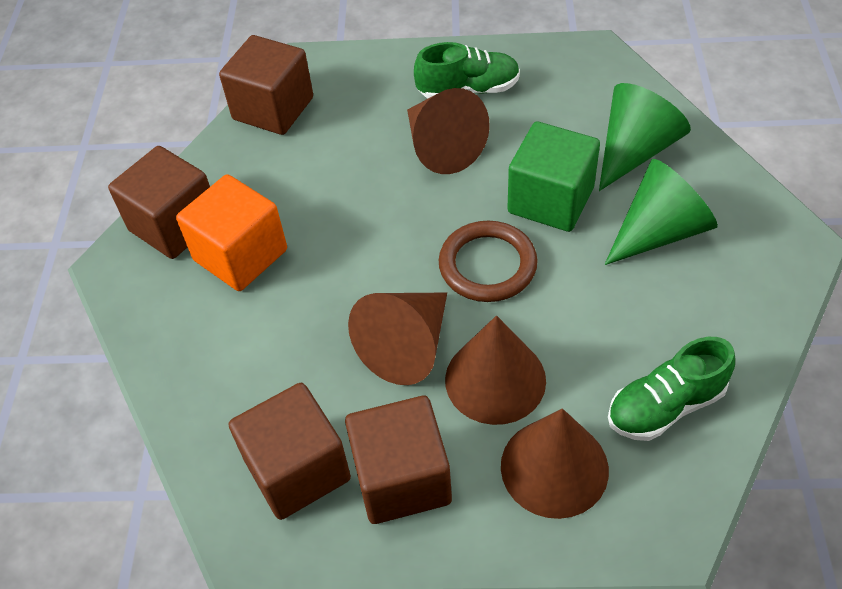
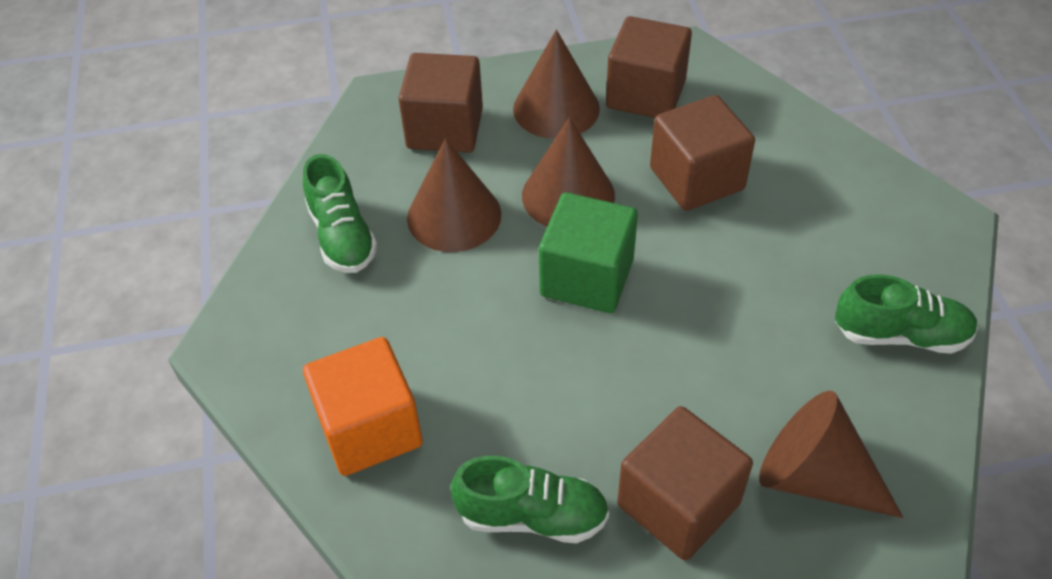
brown ring: 1 -> 0
green cone: 2 -> 0
green shoe: 2 -> 3

